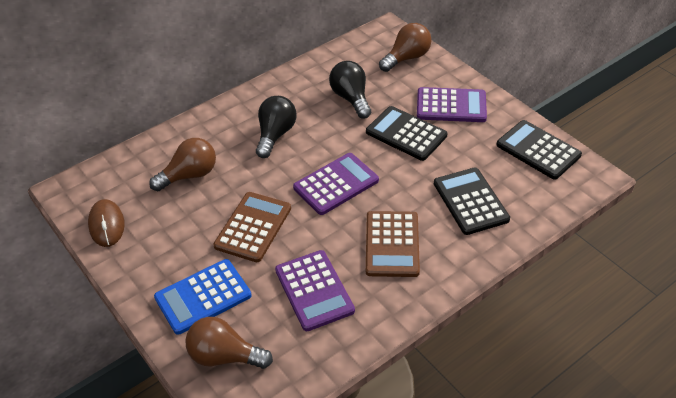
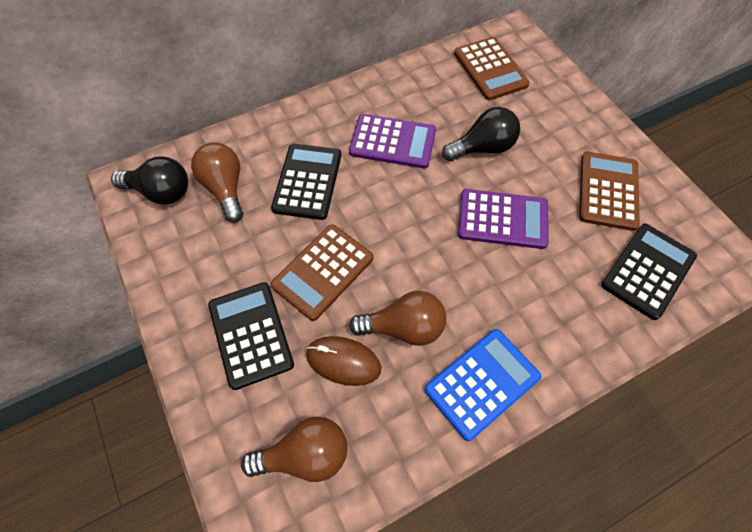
brown calculator: 2 -> 3
purple calculator: 3 -> 2

